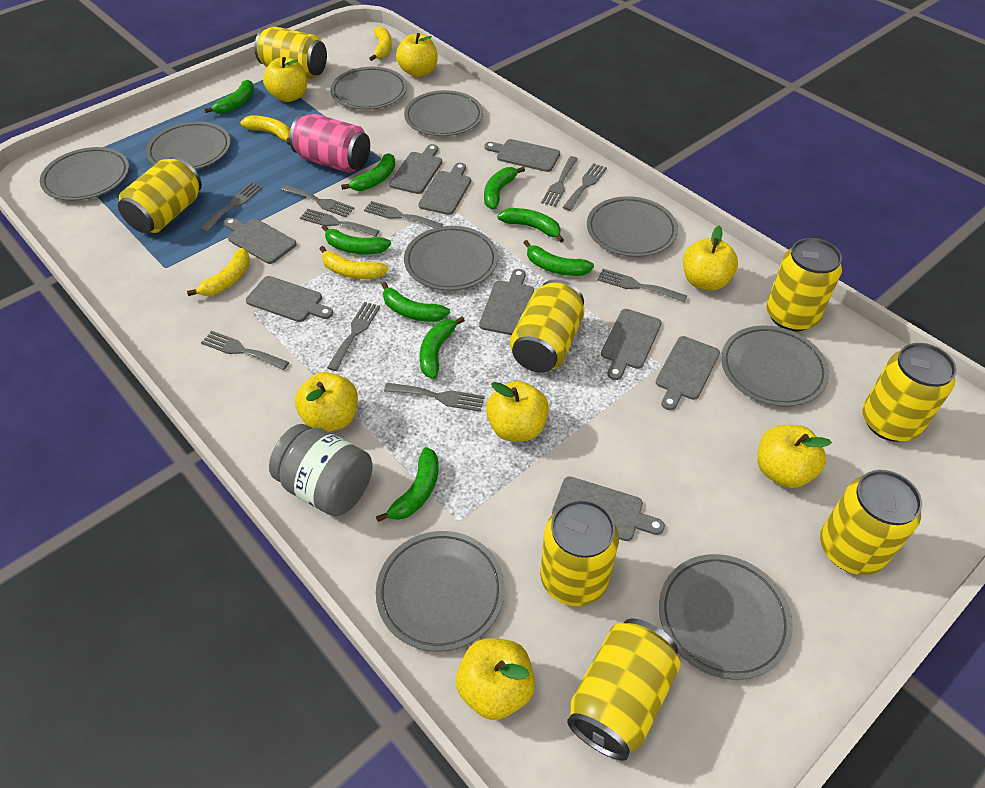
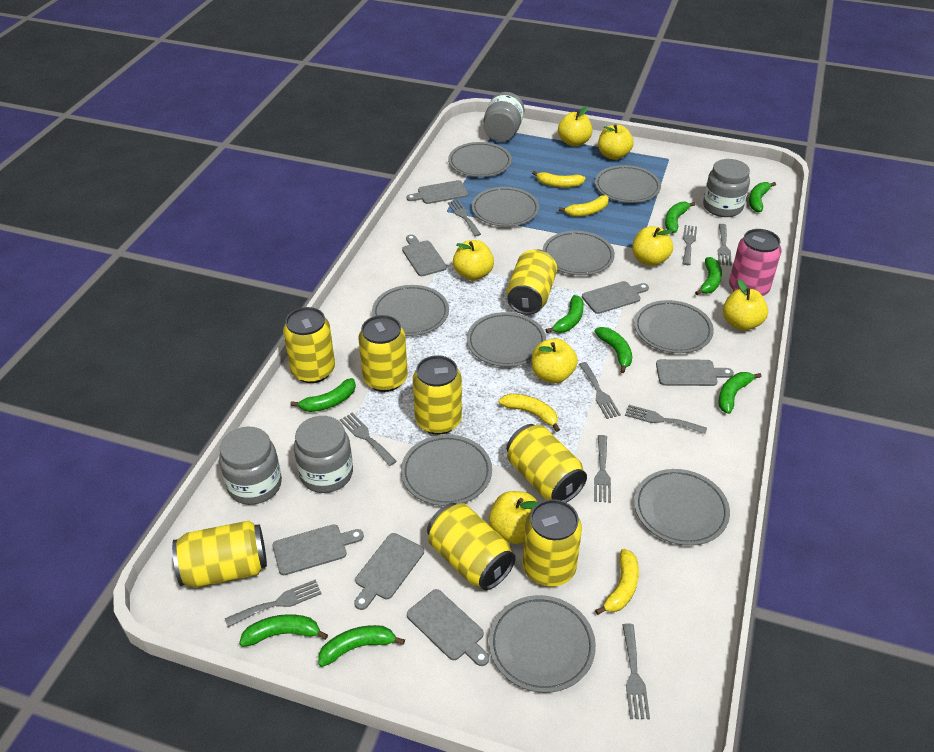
grey cutting board: 9 -> 7
grey fork: 10 -> 9
grey jar: 1 -> 4
grey plate: 9 -> 10

